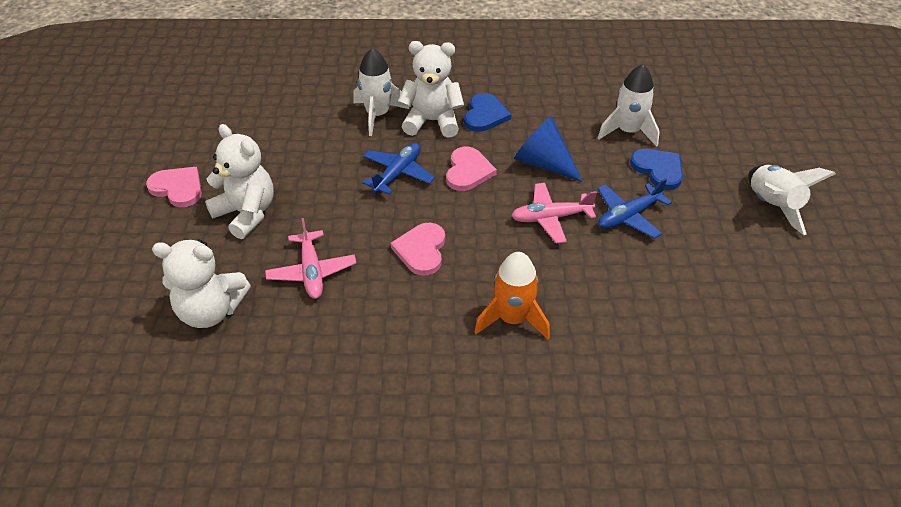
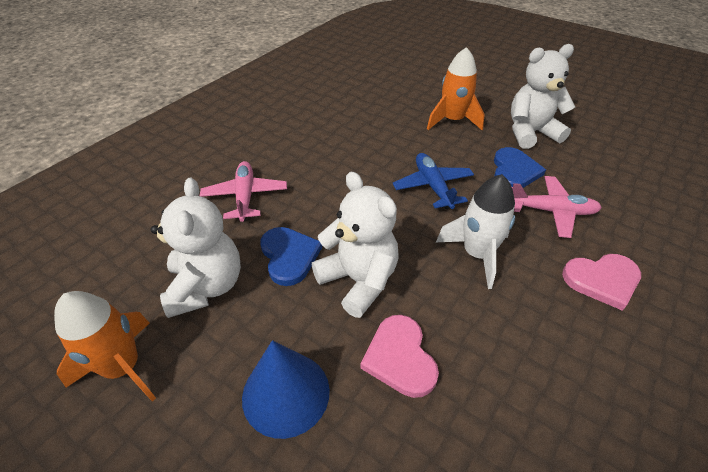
blue plane: 2 -> 1
orange rocket: 1 -> 2
pink heart: 3 -> 2
white rocket: 3 -> 1

